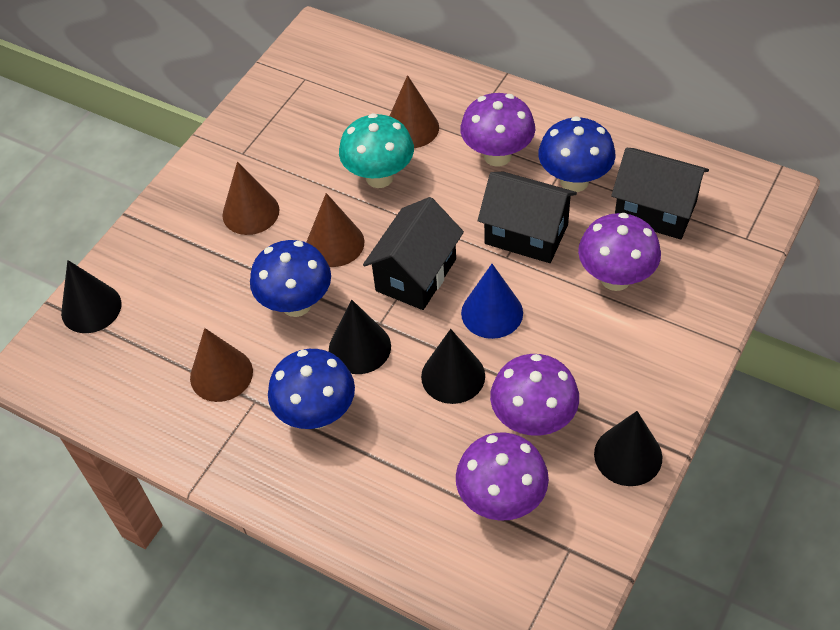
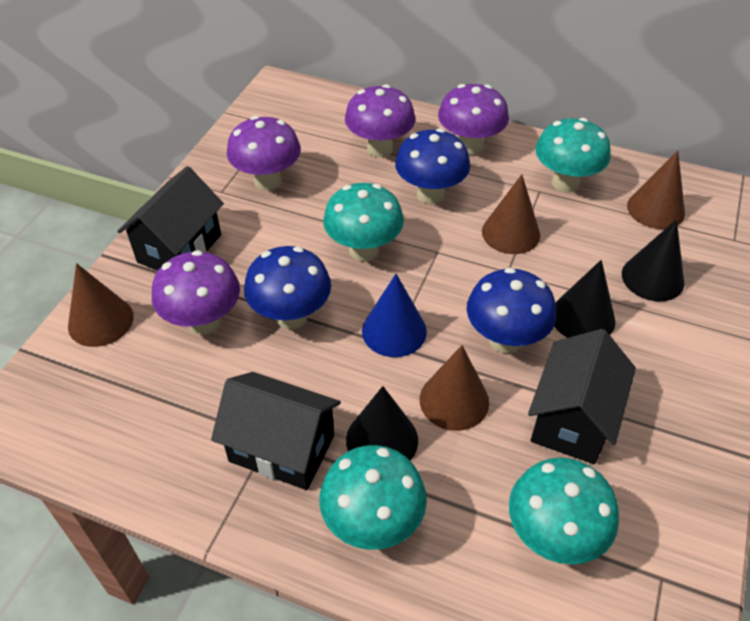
black cone: 4 -> 3
turquoise mushroom: 1 -> 4

